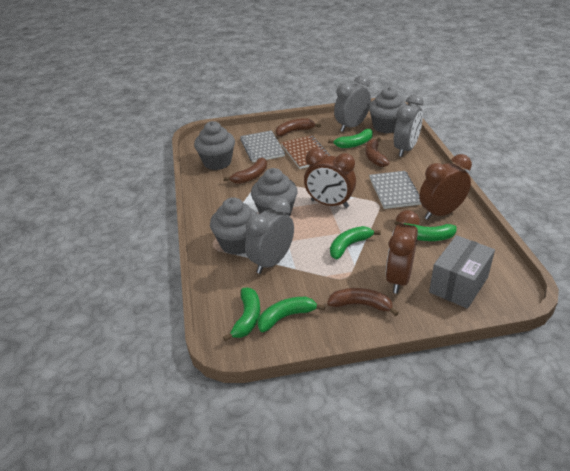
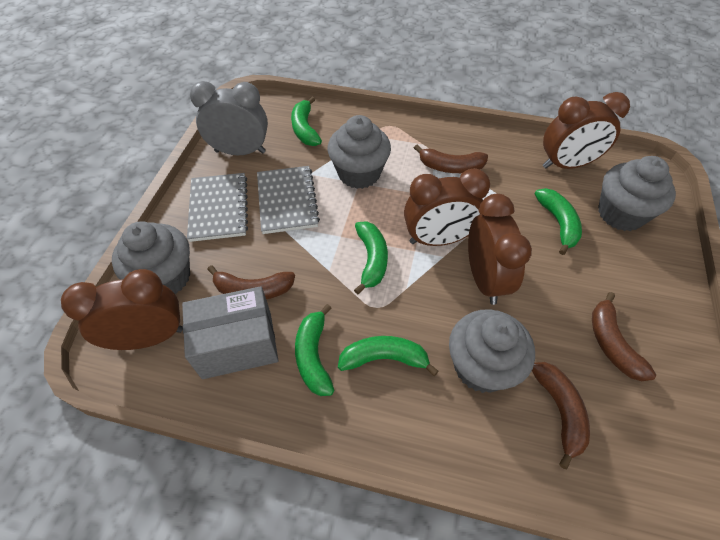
brown clock: 3 -> 4
brown notebook: 1 -> 0
grey clock: 3 -> 1

